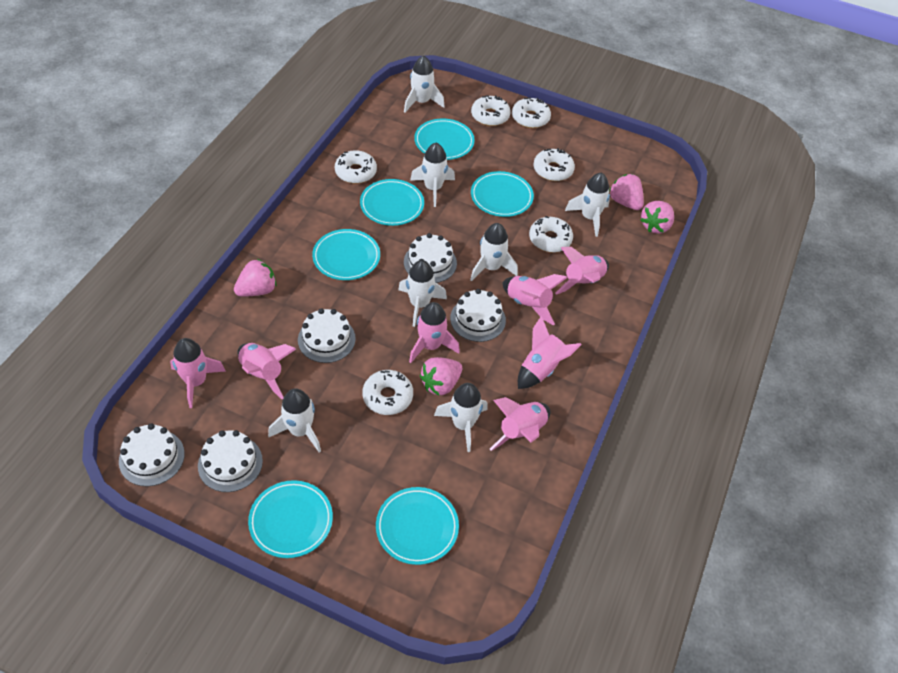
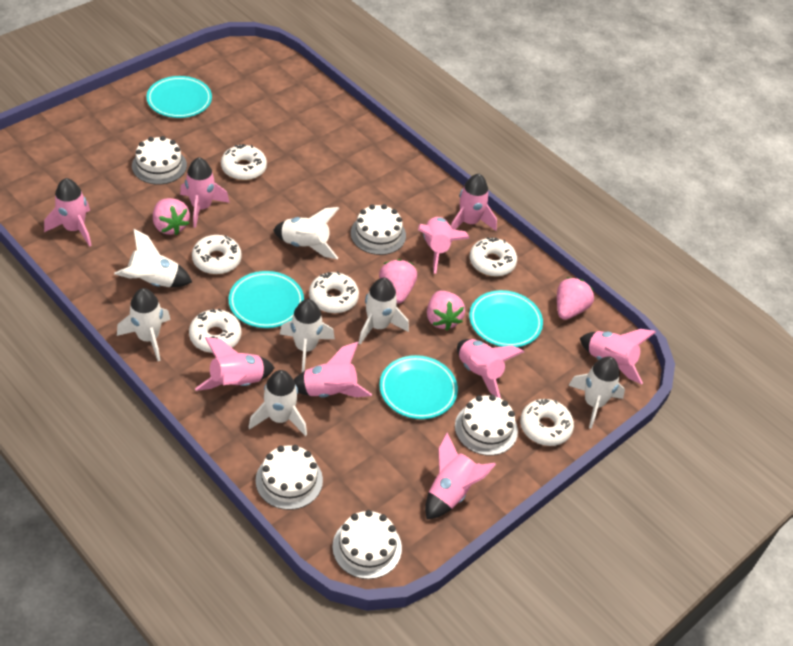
pink rocket: 7 -> 9
turquoise plate: 6 -> 4

